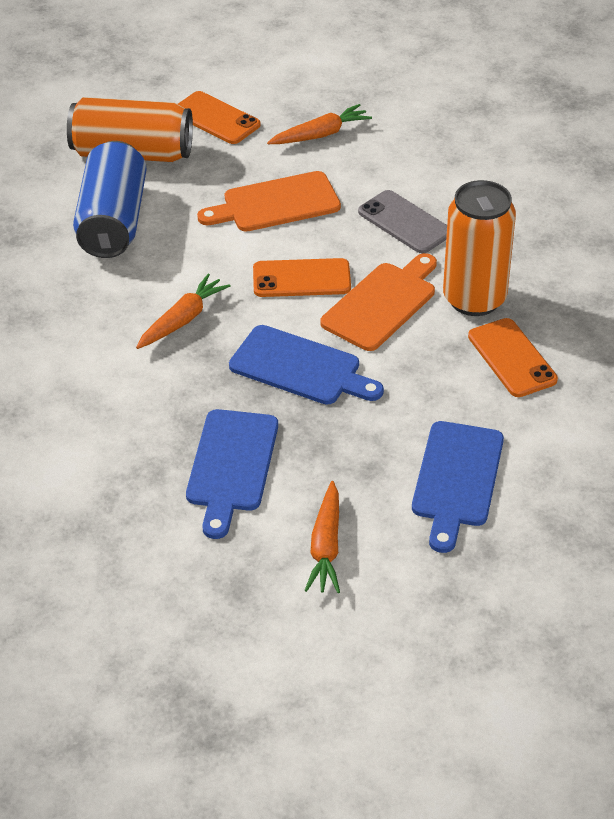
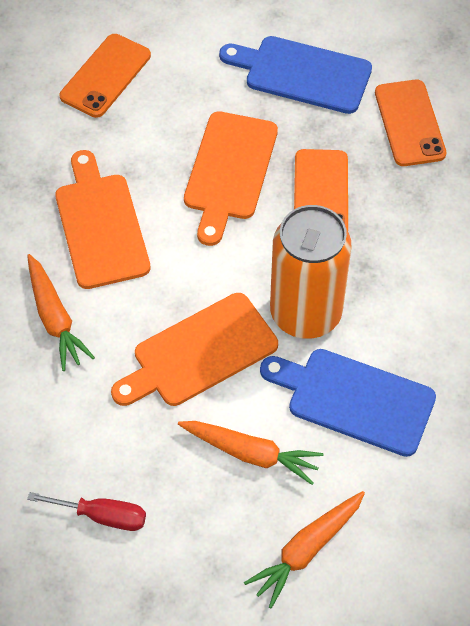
blue can: 1 -> 0
blue cutting board: 3 -> 2
grey phone: 1 -> 0
orange can: 2 -> 1
orange cutting board: 2 -> 3
red screwdriver: 0 -> 1

